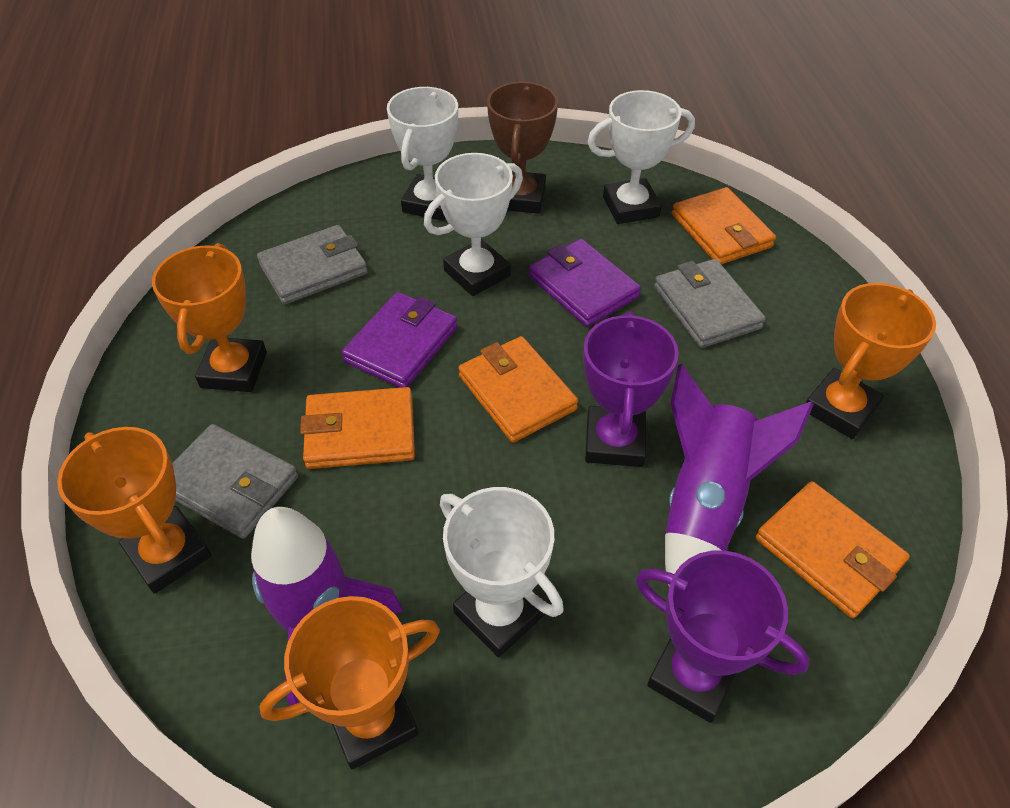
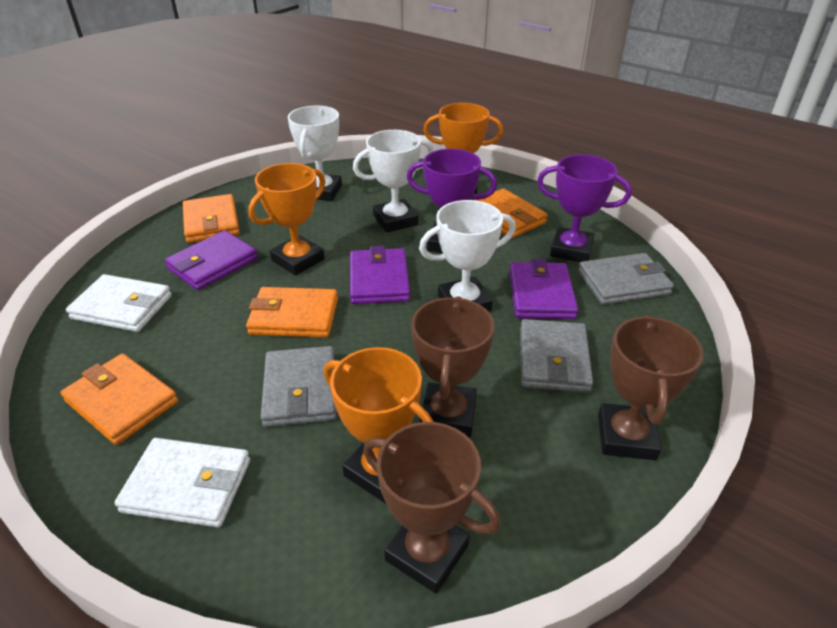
brown trophy: 1 -> 3
orange trophy: 4 -> 3
purple rocket: 2 -> 0
purple wallet: 2 -> 3
white trophy: 4 -> 3
white wallet: 0 -> 2

